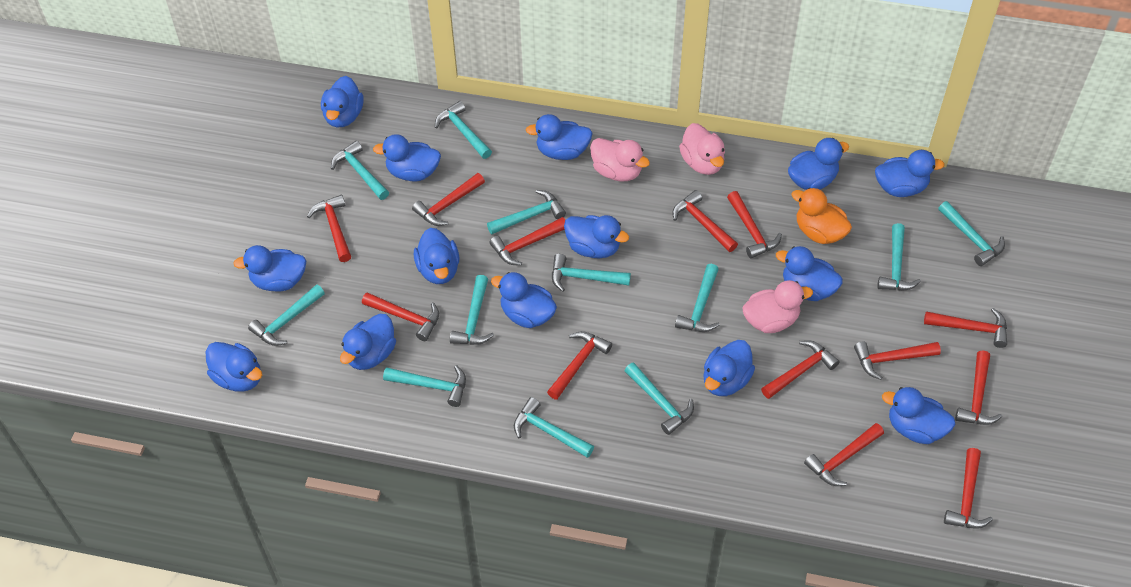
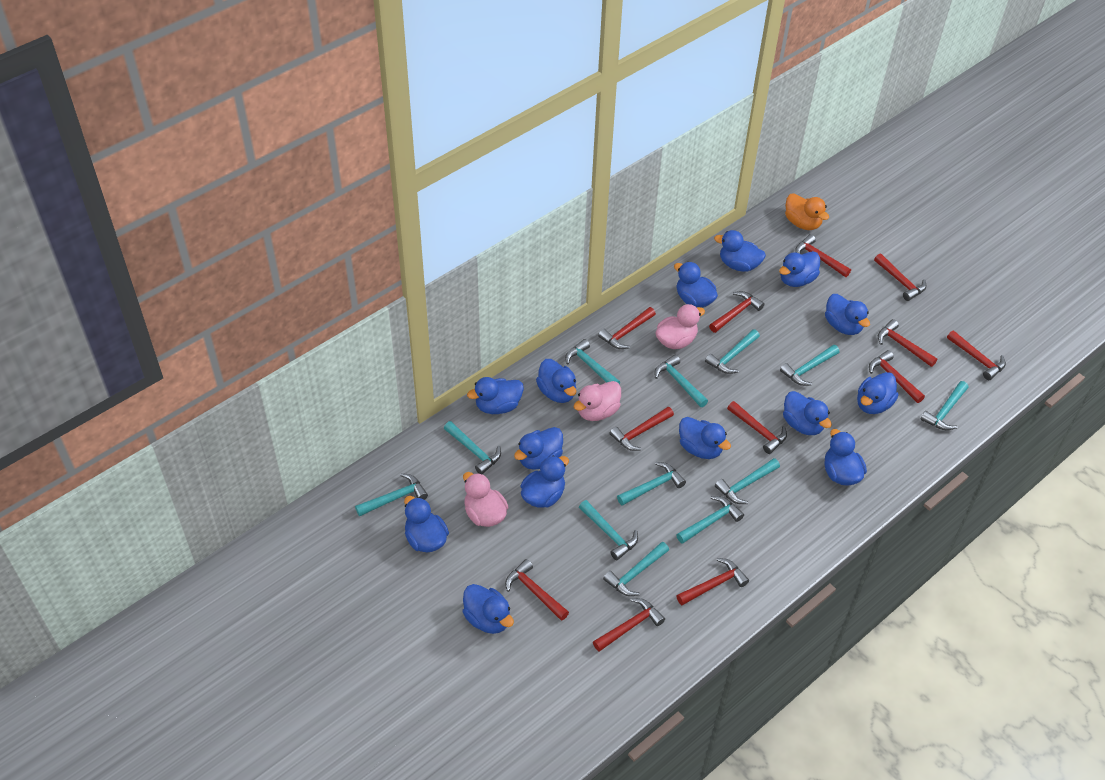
red hammer: 13 -> 12

